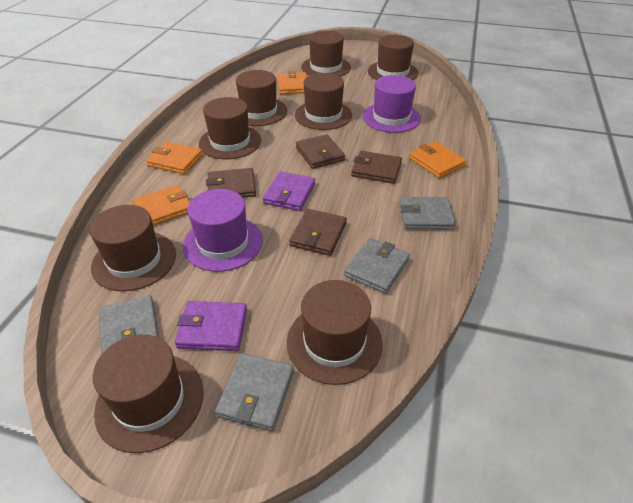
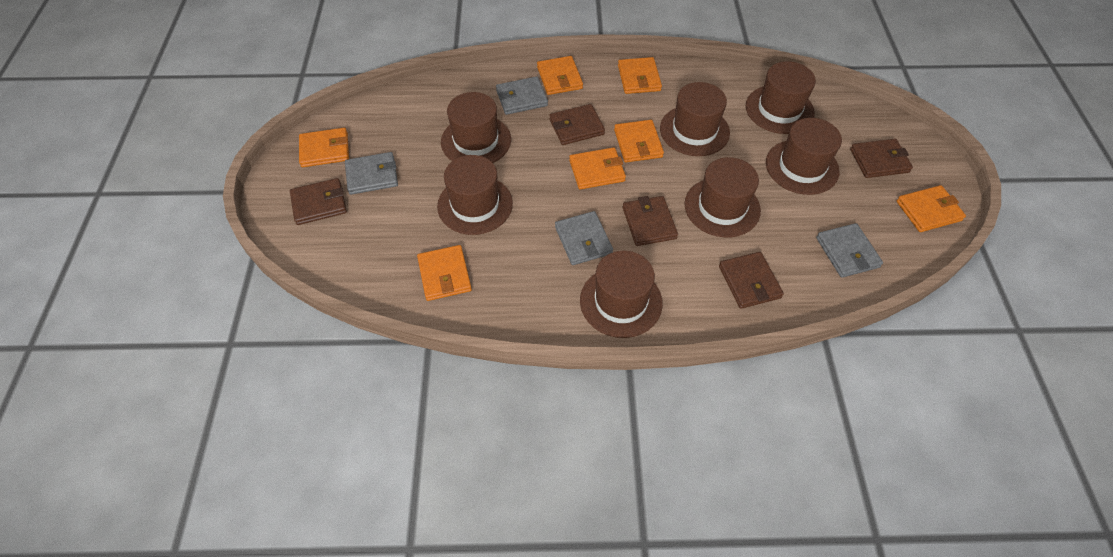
brown hat: 8 -> 7
brown wallet: 4 -> 5
orange wallet: 4 -> 7
purple hat: 2 -> 0
purple wallet: 2 -> 0

